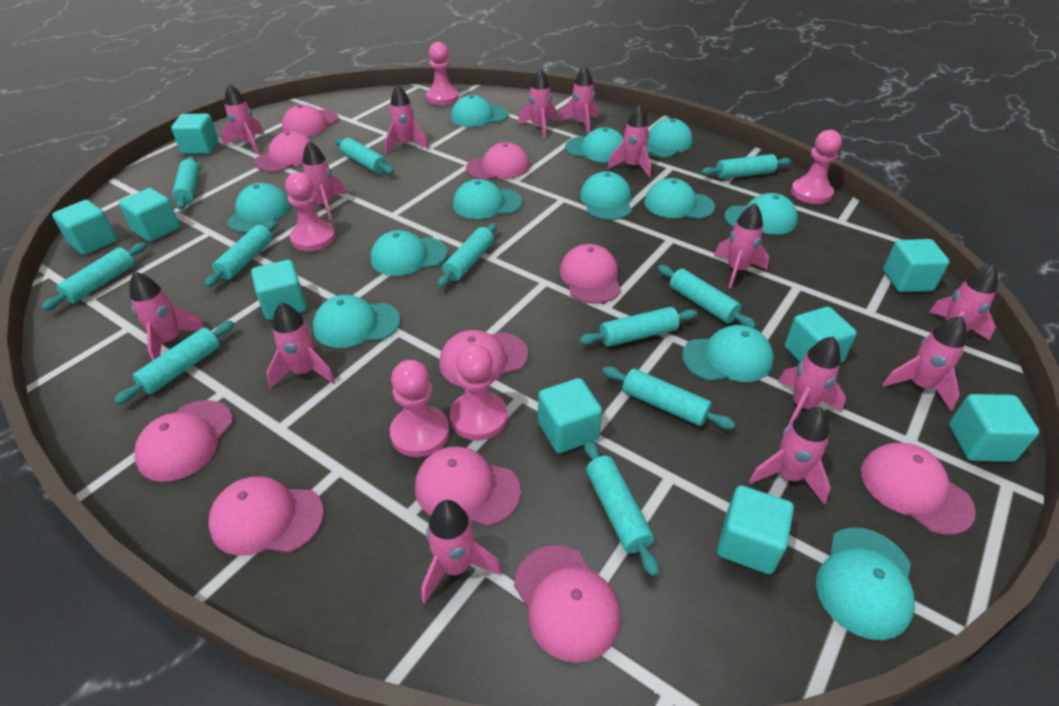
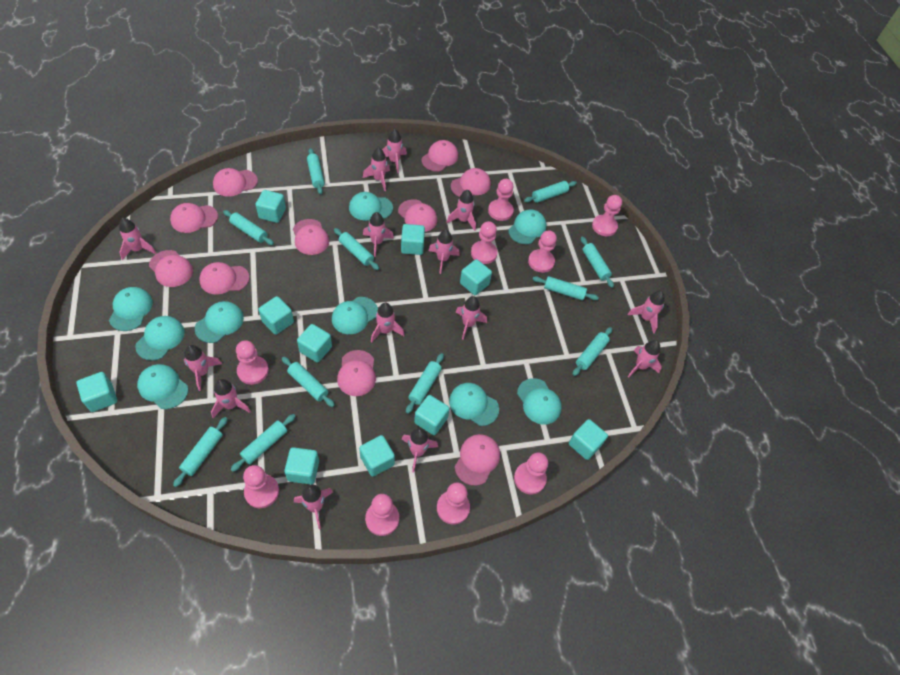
pink pawn: 5 -> 9
turquoise cap: 12 -> 9
turquoise cube: 9 -> 10

